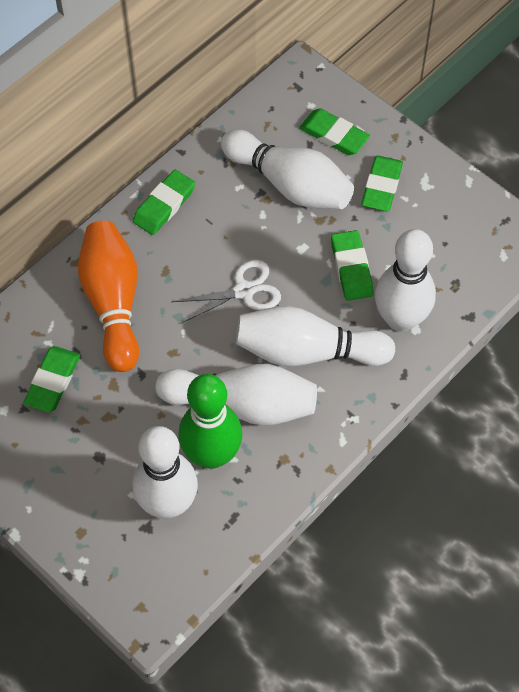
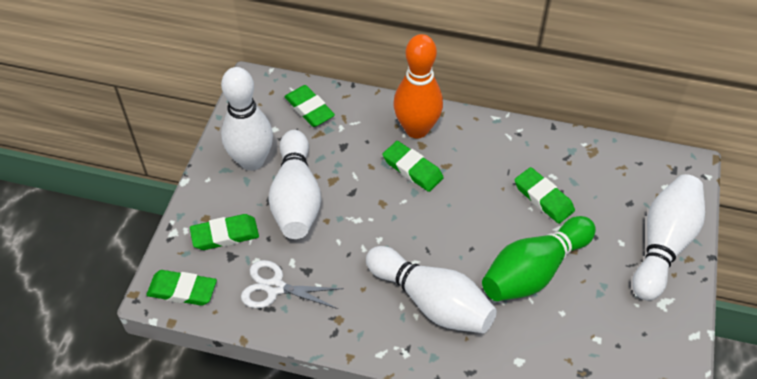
white bowling pin: 5 -> 4

